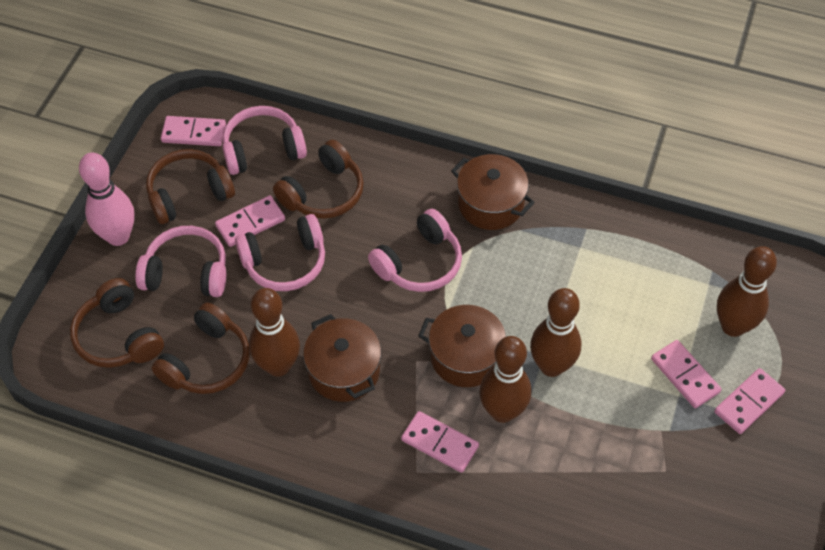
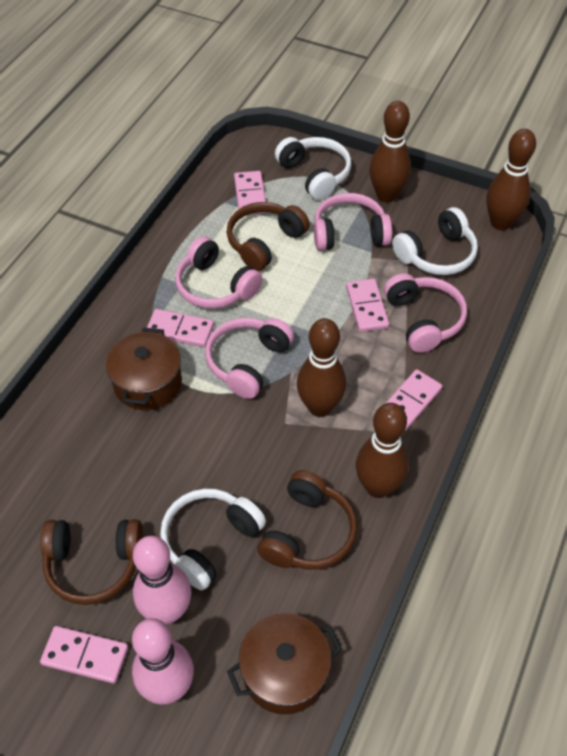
brown headphones: 4 -> 3
brown pot: 3 -> 2
pink bowling pin: 1 -> 2
white headphones: 0 -> 3

